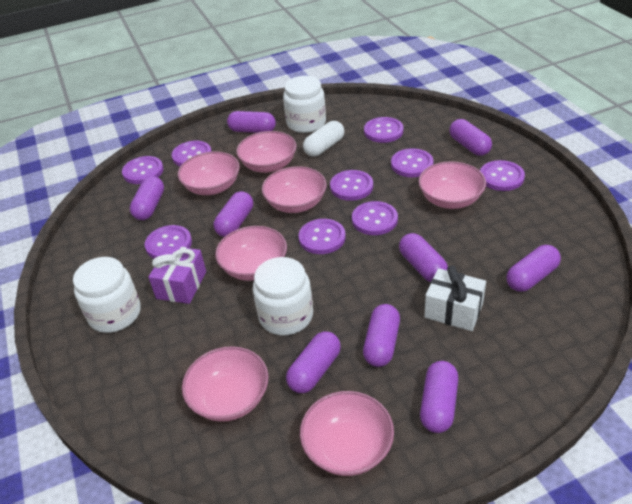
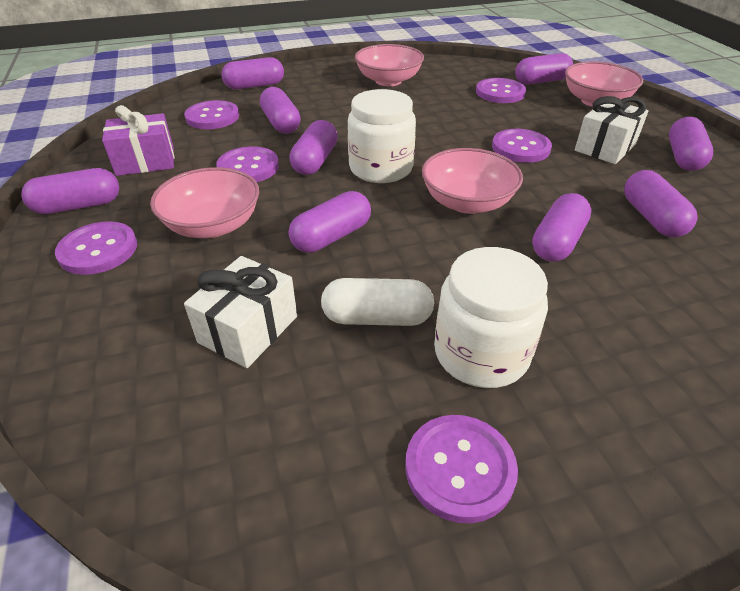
pink bowl: 7 -> 4
purple button: 9 -> 6
white gift: 1 -> 2
white jar: 3 -> 2

